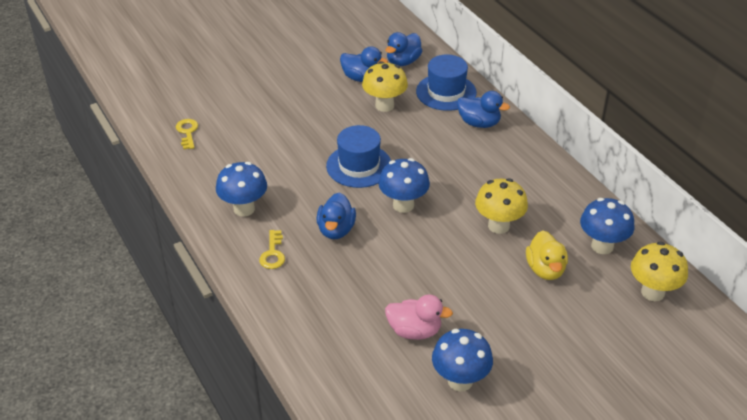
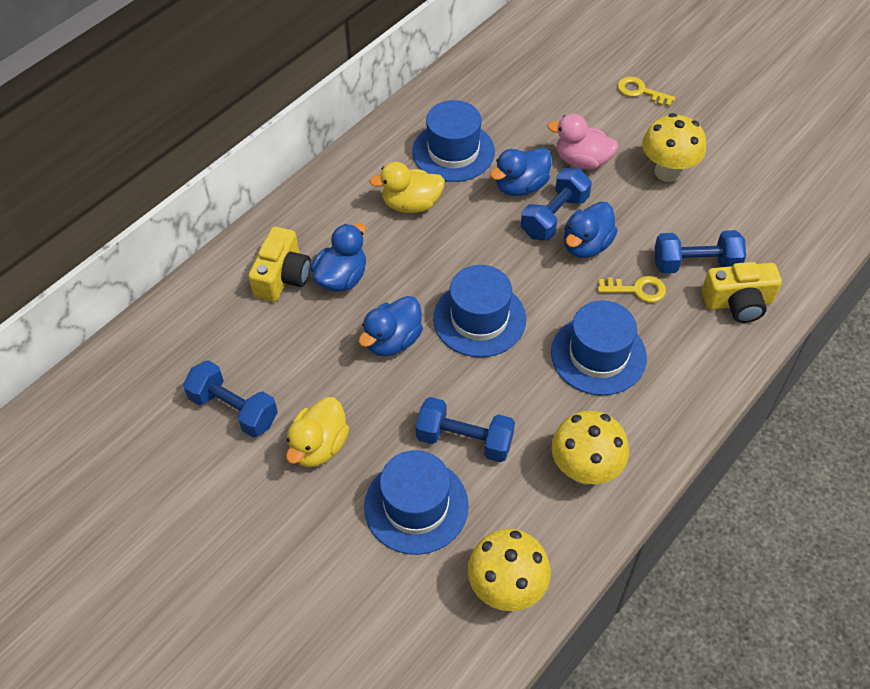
blue dumbbell: 0 -> 4
blue hat: 2 -> 4
blue mushroom: 4 -> 0
yellow camera: 0 -> 2
yellow duck: 1 -> 2

